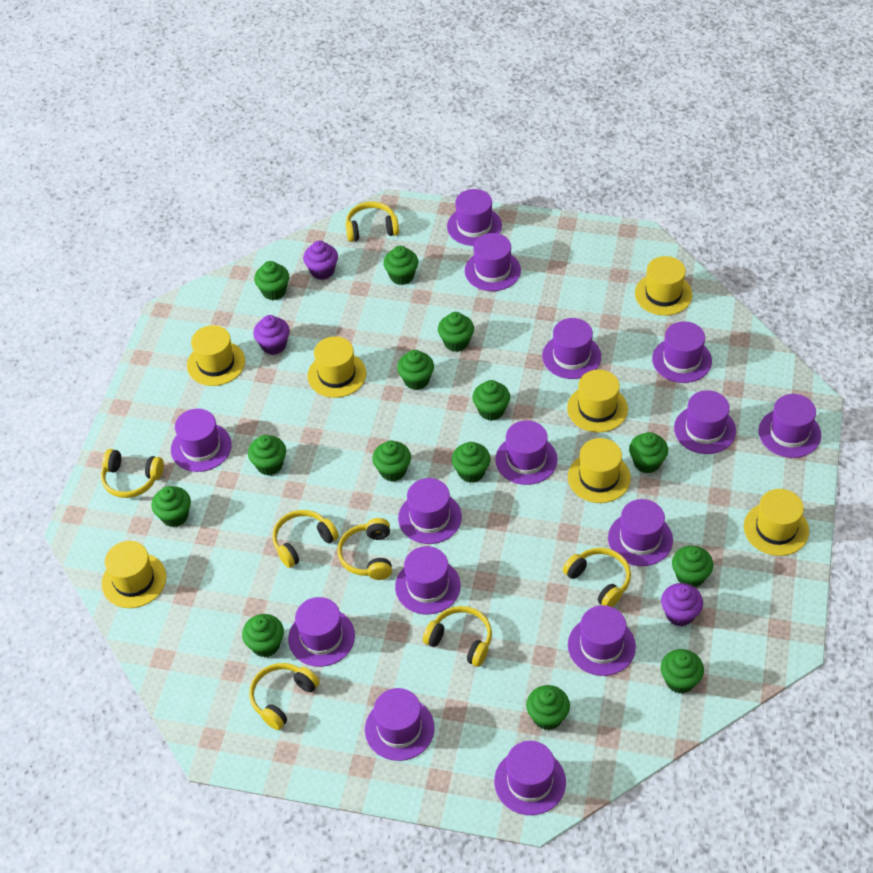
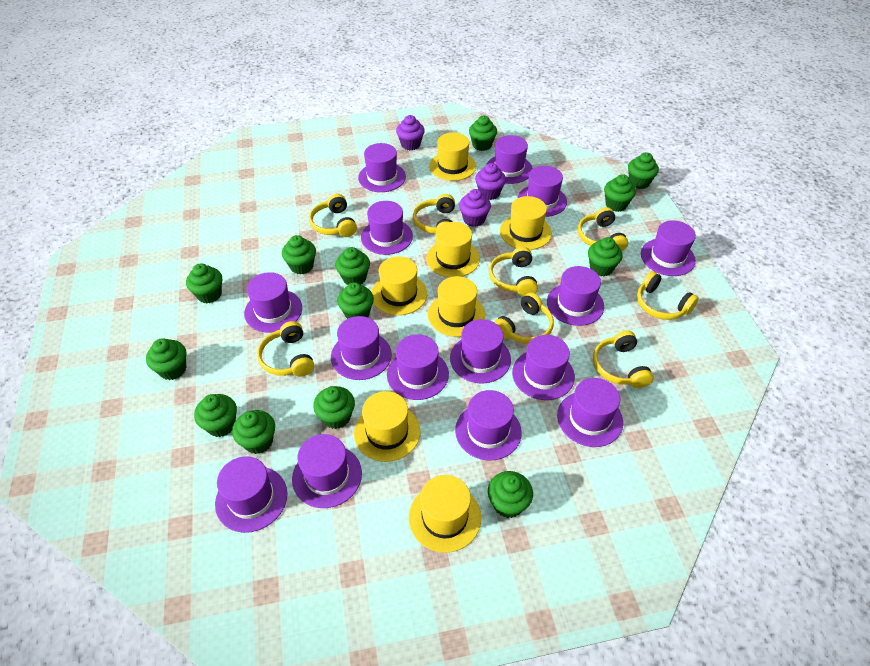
green cupcake: 14 -> 13
yellow headphones: 7 -> 8

